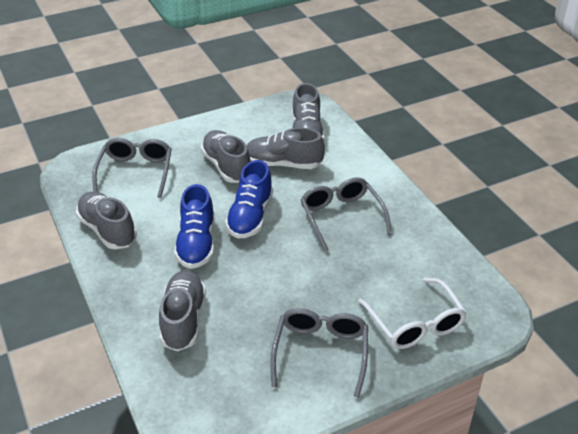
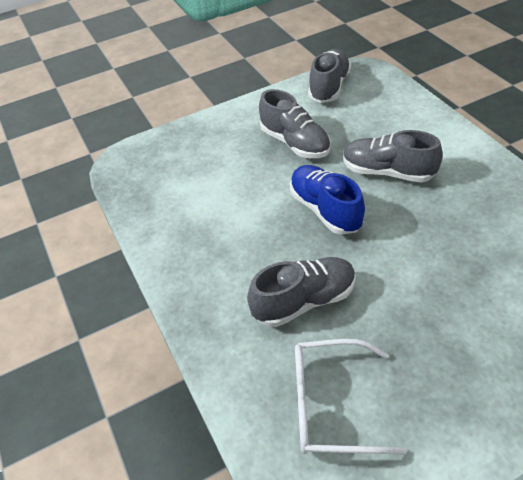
blue shoe: 2 -> 1
grey glasses: 3 -> 0
grey shoe: 5 -> 4

